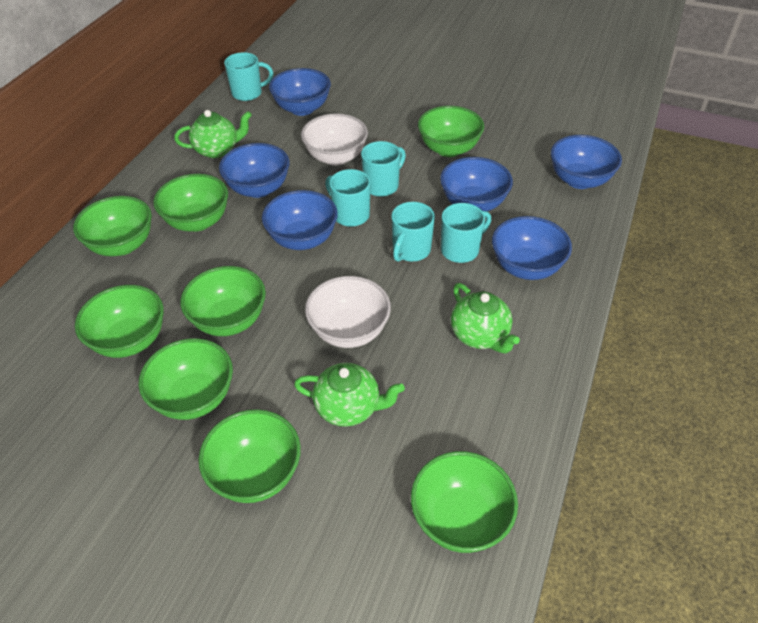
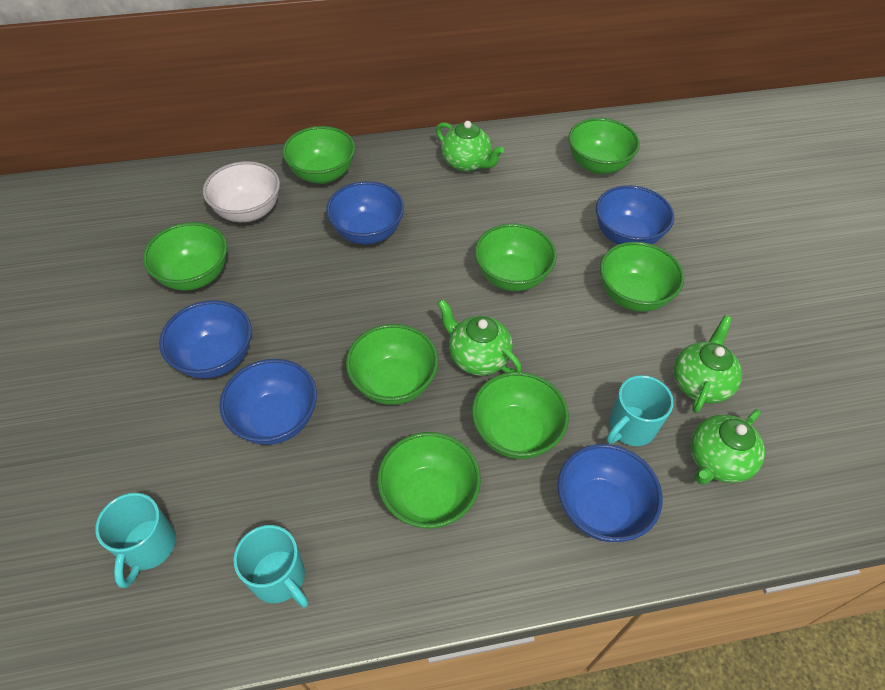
blue bowl: 6 -> 5
green teapot: 3 -> 4
turquoise mug: 5 -> 3
white bowl: 2 -> 1

